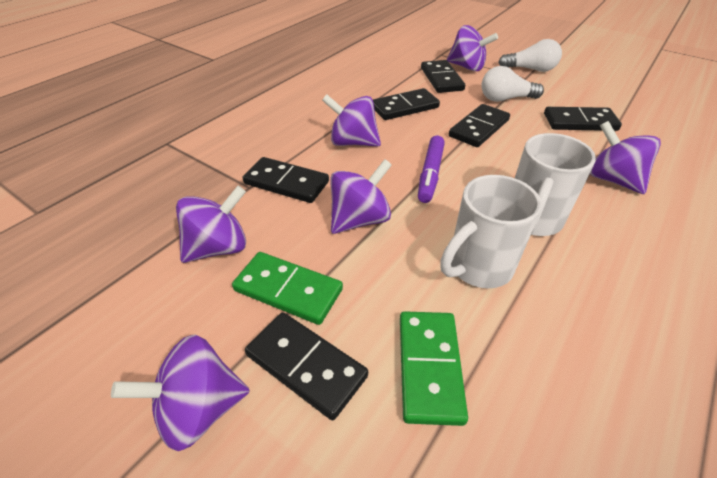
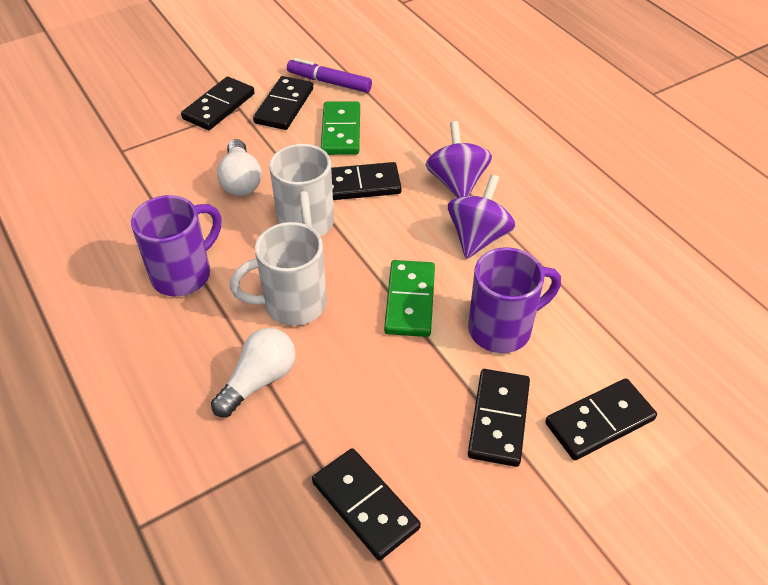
purple mug: 0 -> 2
purple spinning top: 6 -> 2

